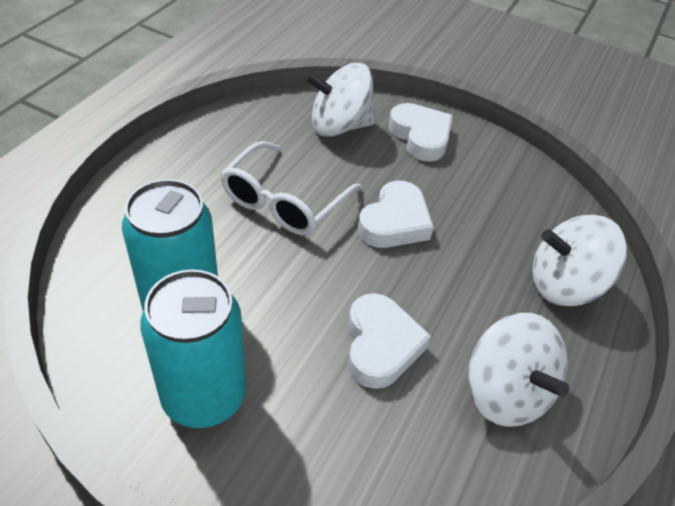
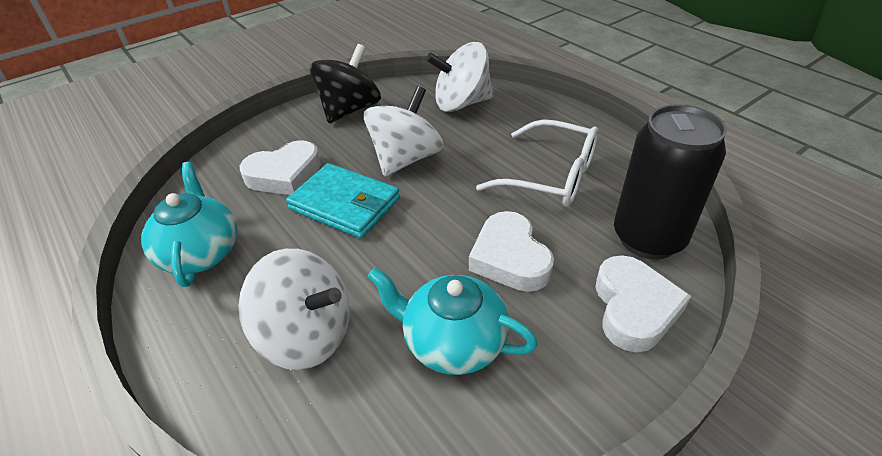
black can: 0 -> 1
black spinning top: 0 -> 1
turquoise can: 2 -> 0
turquoise teapot: 0 -> 2
turquoise wallet: 0 -> 1

